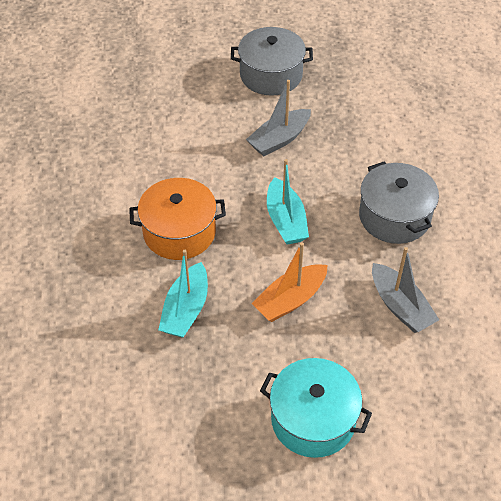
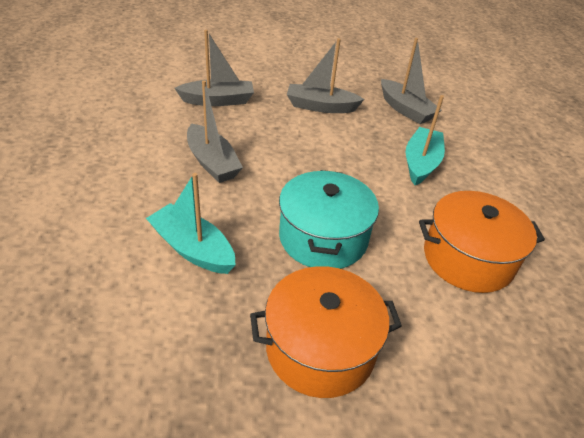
grey boat: 2 -> 4
grey pot: 2 -> 0
orange boat: 1 -> 0
orange pot: 1 -> 2

